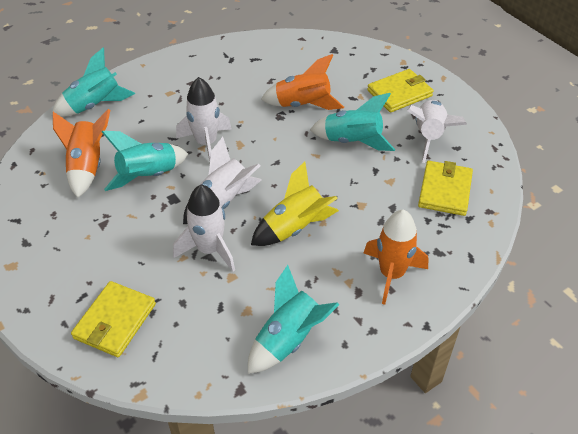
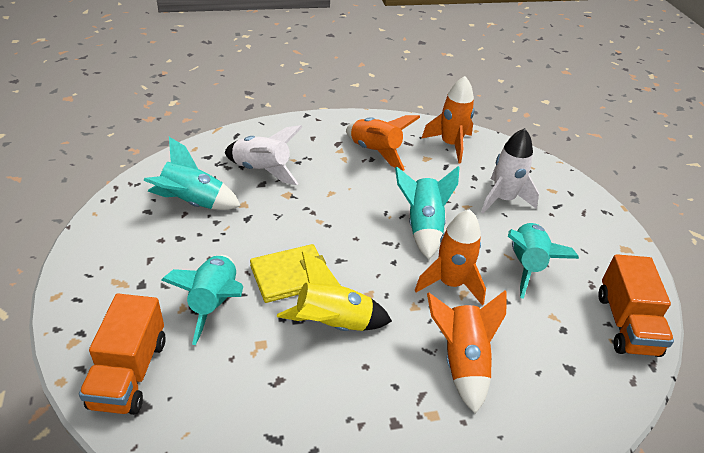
orange rocket: 3 -> 4
orange truck: 0 -> 2
white rocket: 4 -> 2
yellow wallet: 3 -> 1

